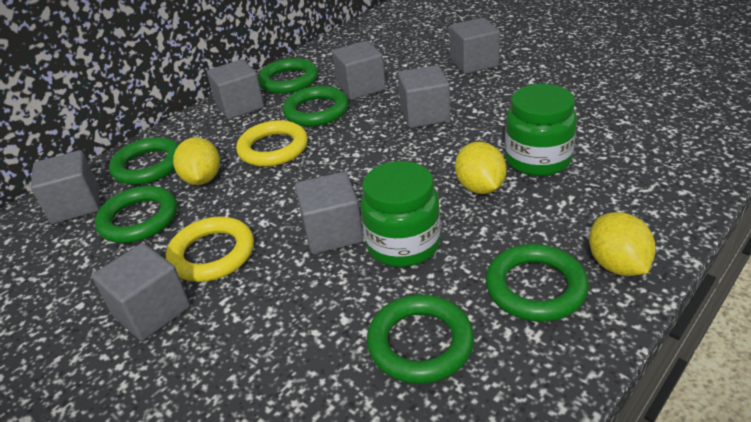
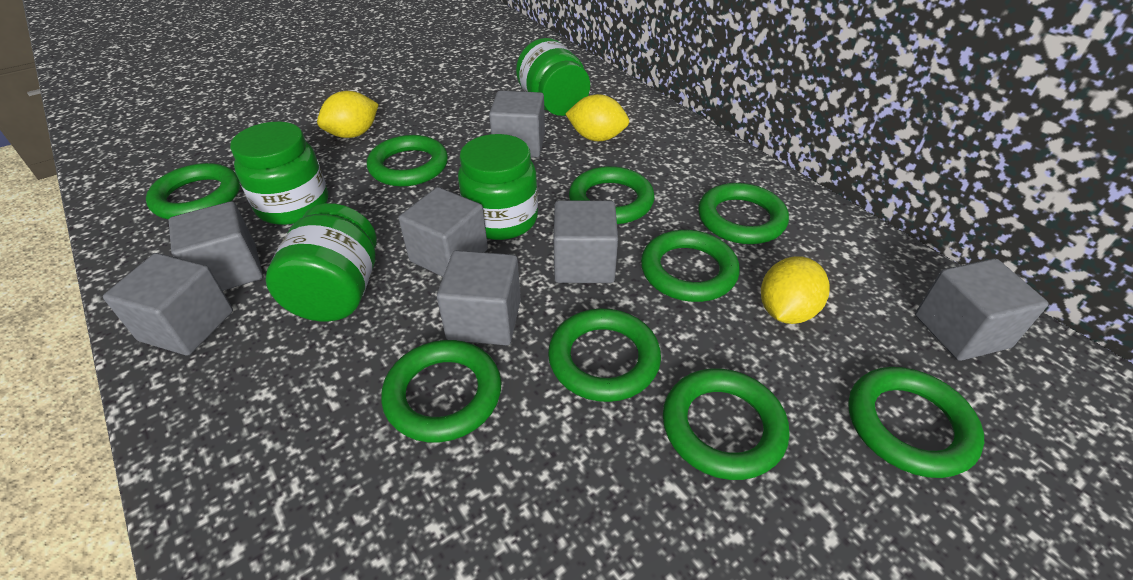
green jar: 2 -> 4
green ring: 6 -> 9
yellow ring: 2 -> 0

